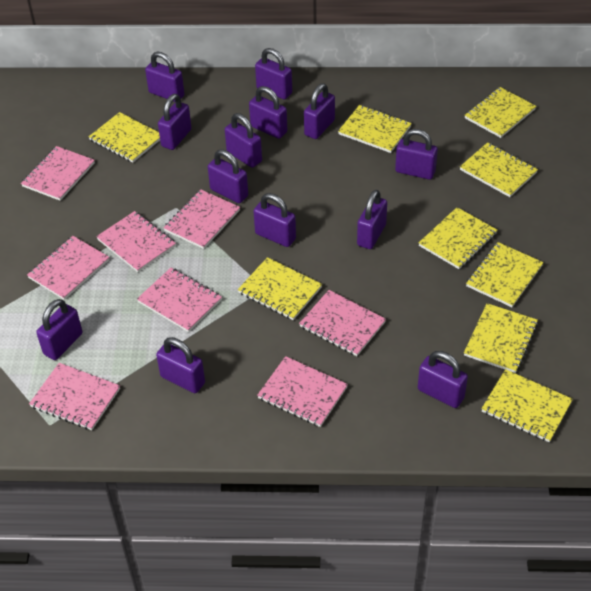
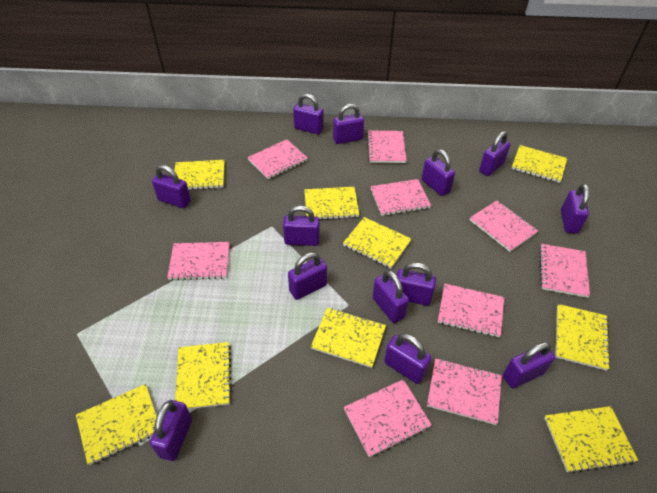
pink notebook: 8 -> 9

